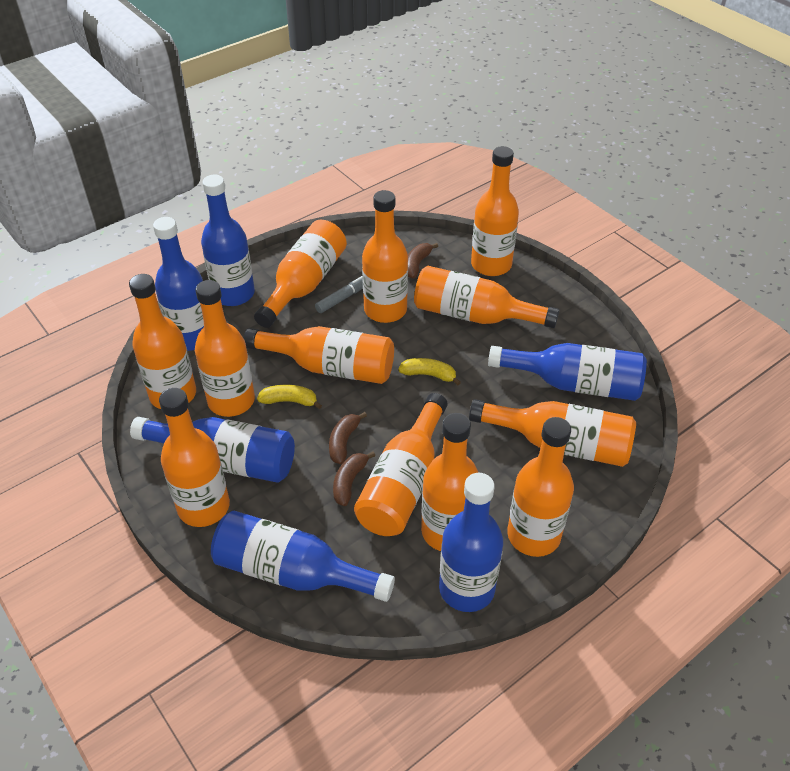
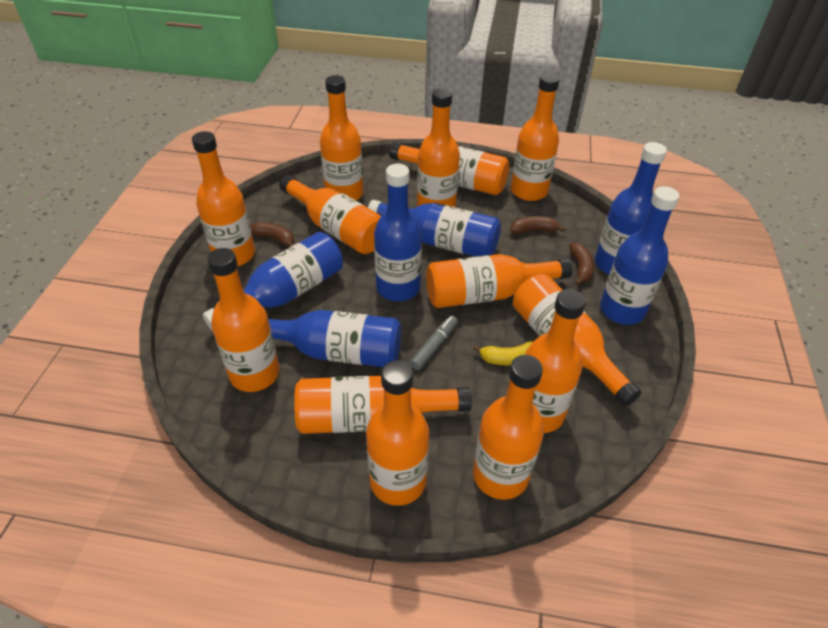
orange bottle: 12 -> 13
yellow banana: 2 -> 1

